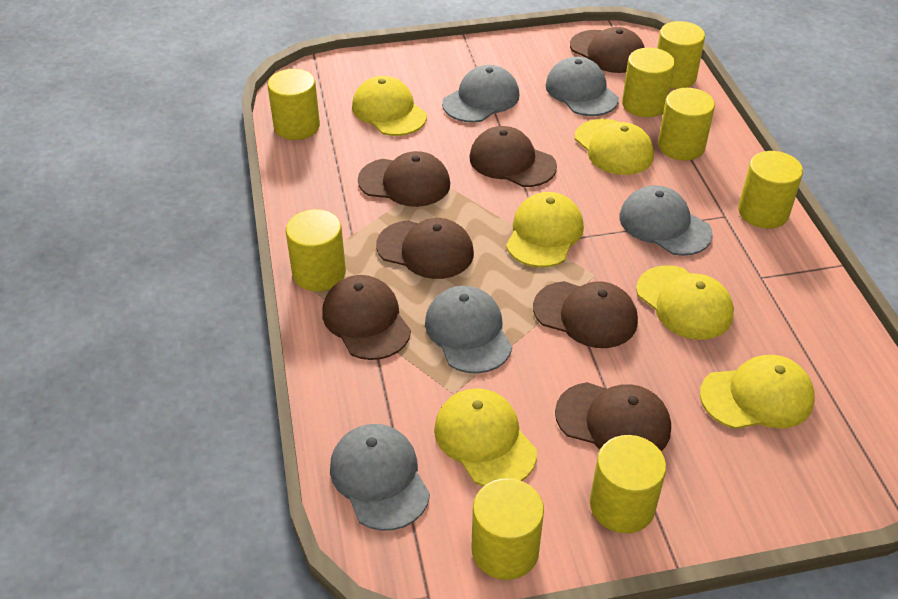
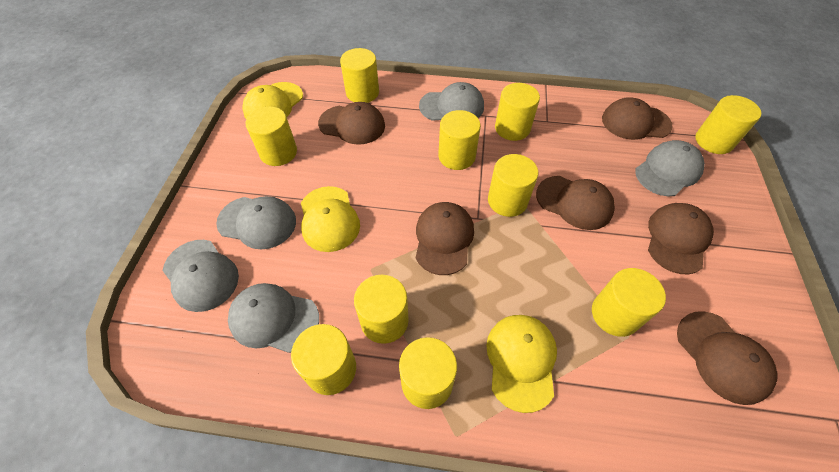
brown cap: 7 -> 6
yellow cap: 6 -> 3
yellow cylinder: 8 -> 10

